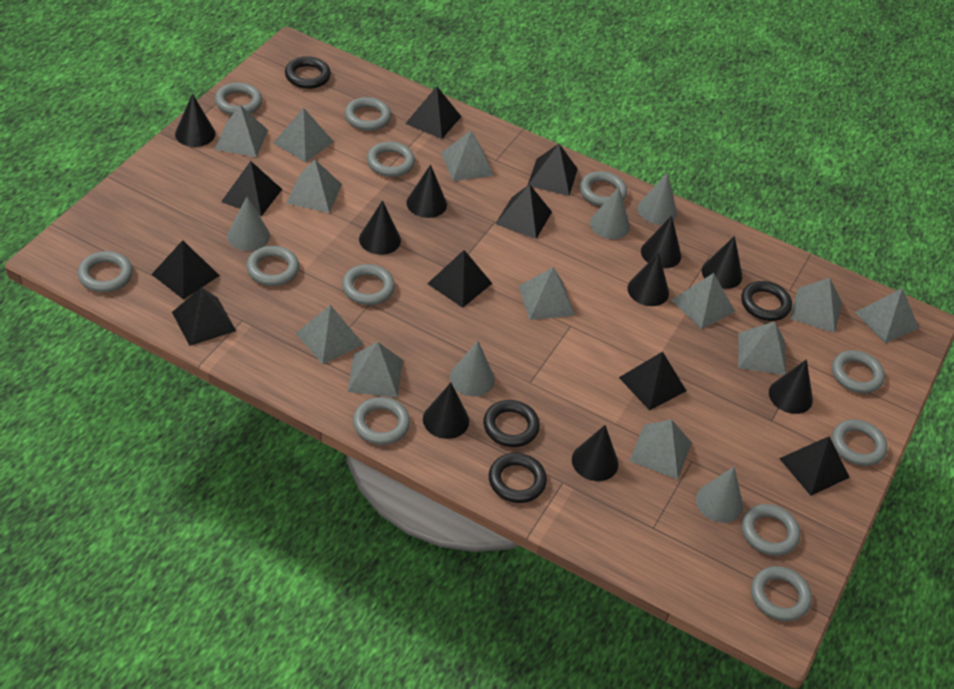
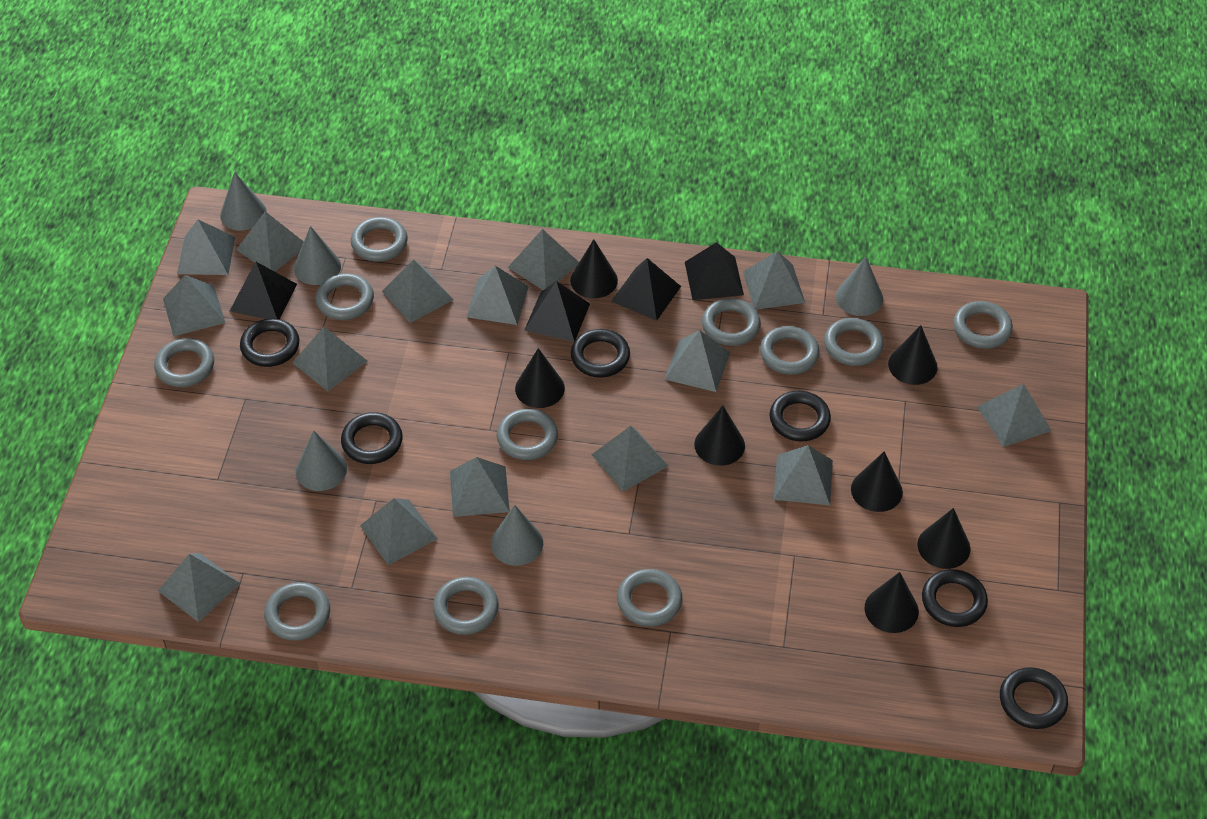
black cone: 9 -> 7
black pyramid: 9 -> 4
black ring: 4 -> 6
grey pyramid: 12 -> 15
grey ring: 12 -> 11

